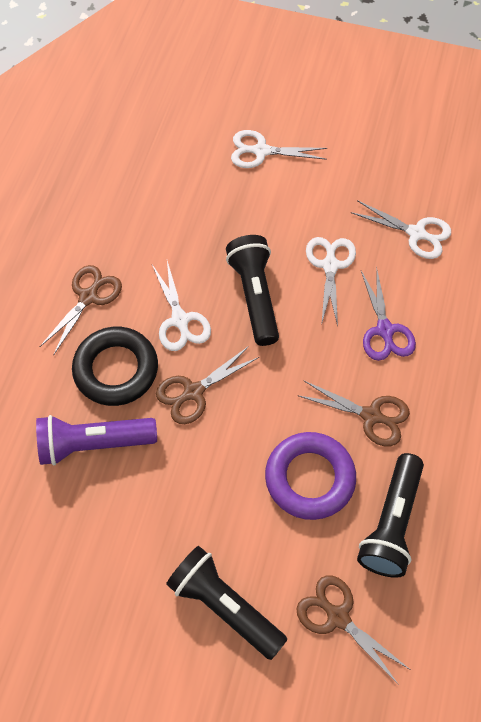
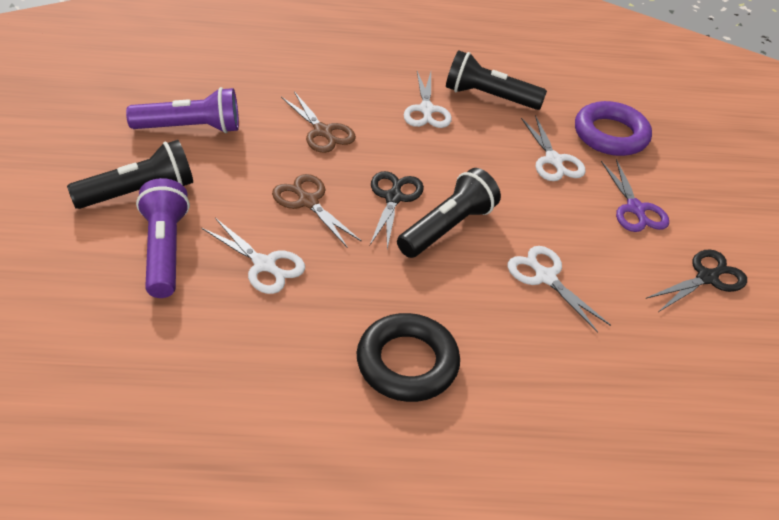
black scissors: 0 -> 2
brown scissors: 4 -> 2
purple flashlight: 1 -> 2

